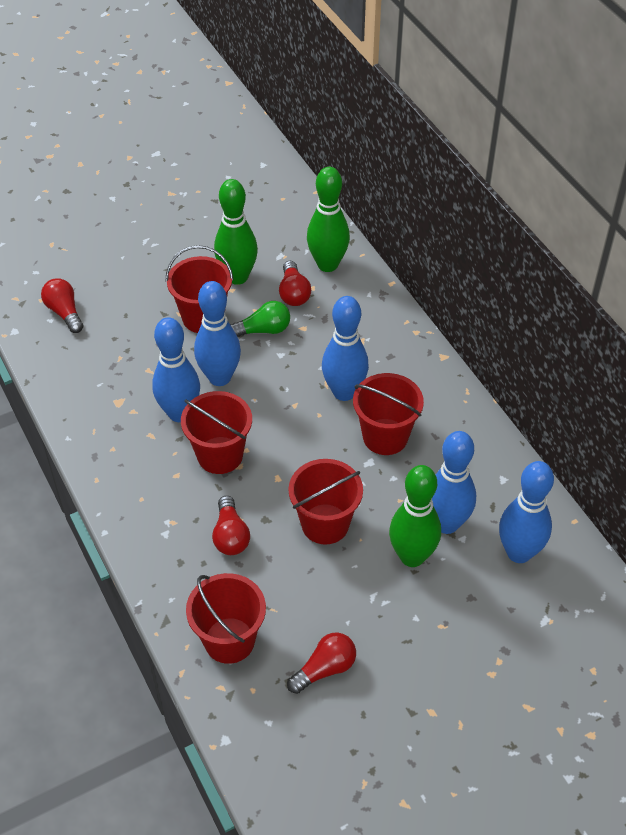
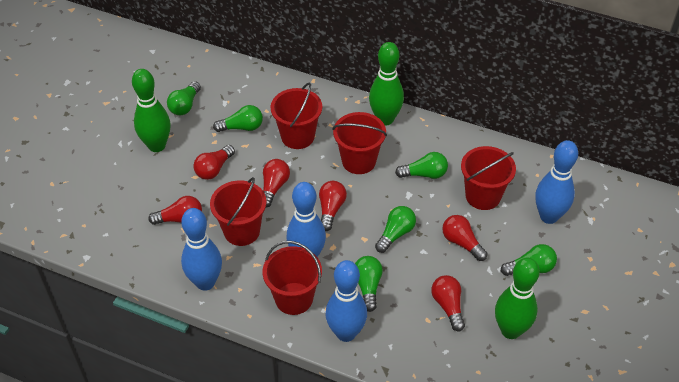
blue bowling pin: 5 -> 4
green light bulb: 1 -> 6
red light bulb: 4 -> 6

